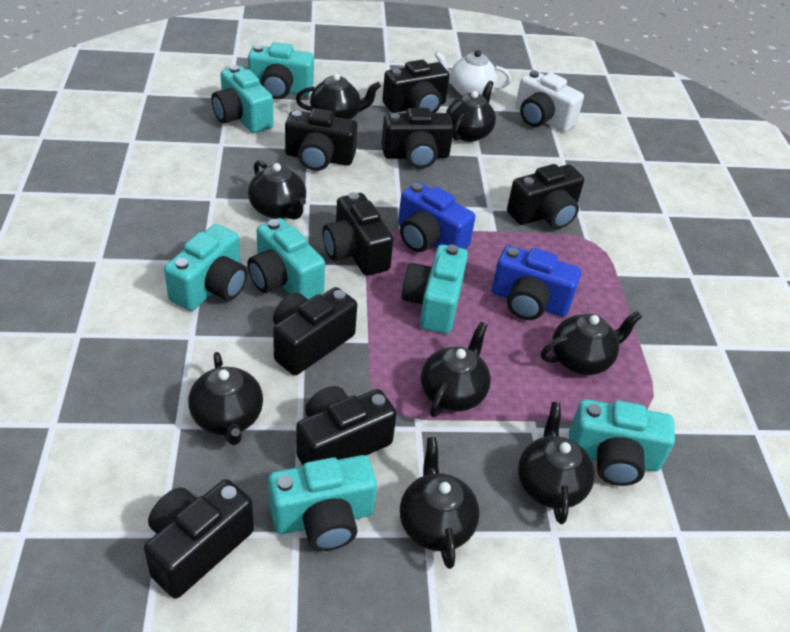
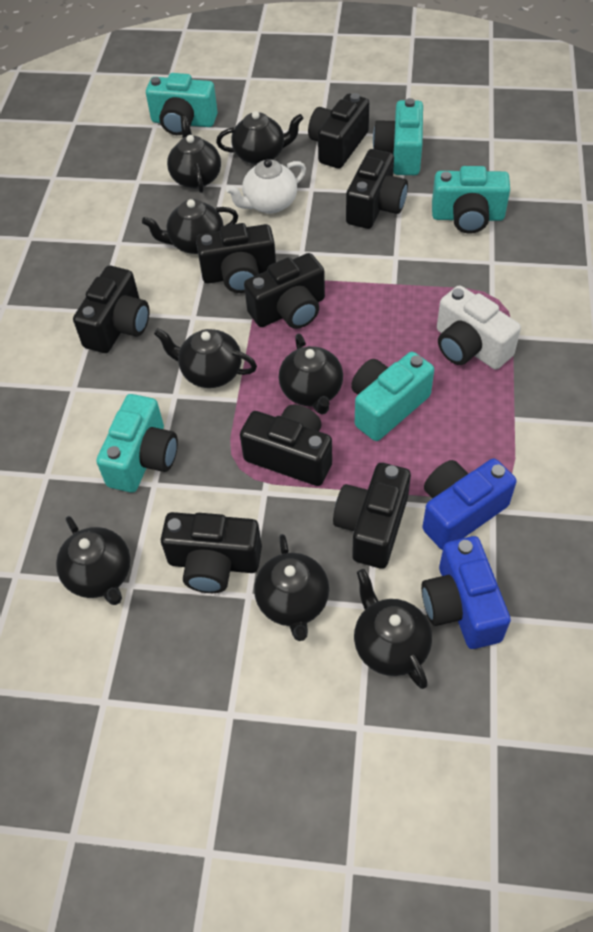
turquoise camera: 7 -> 5

